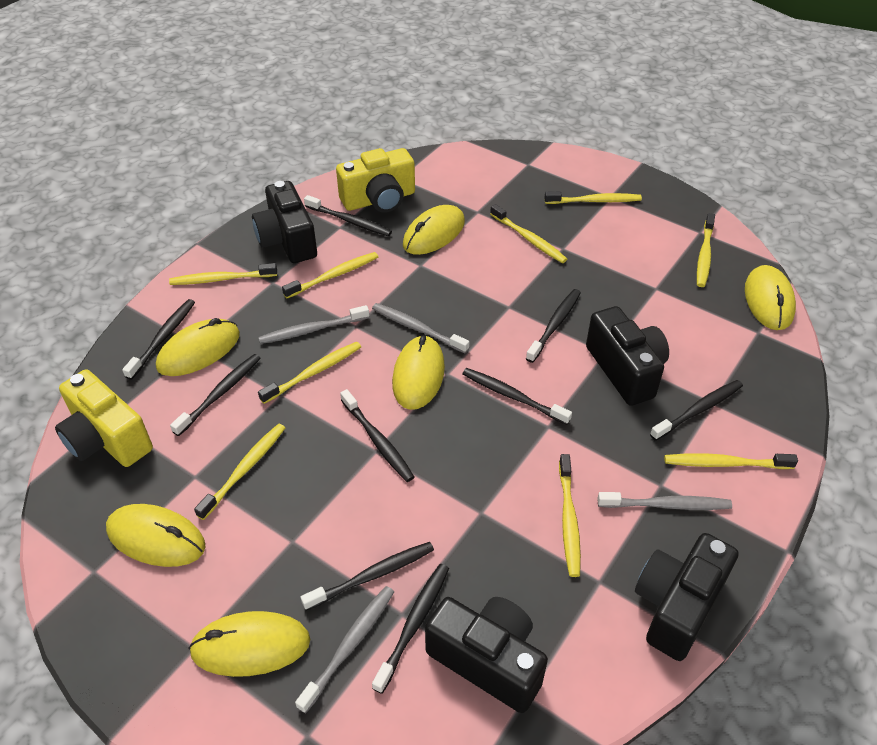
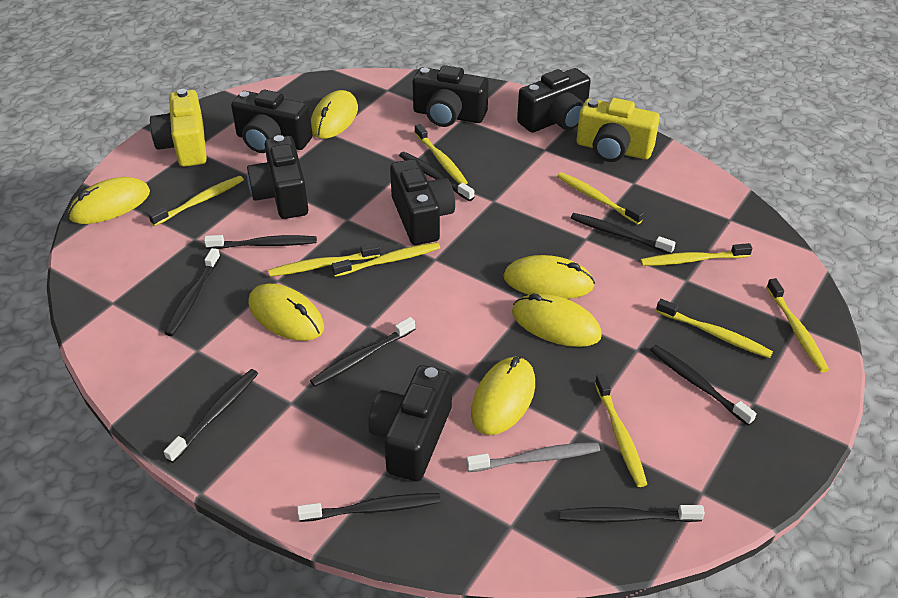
black camera: 4 -> 6
grey toothbrush: 4 -> 1

